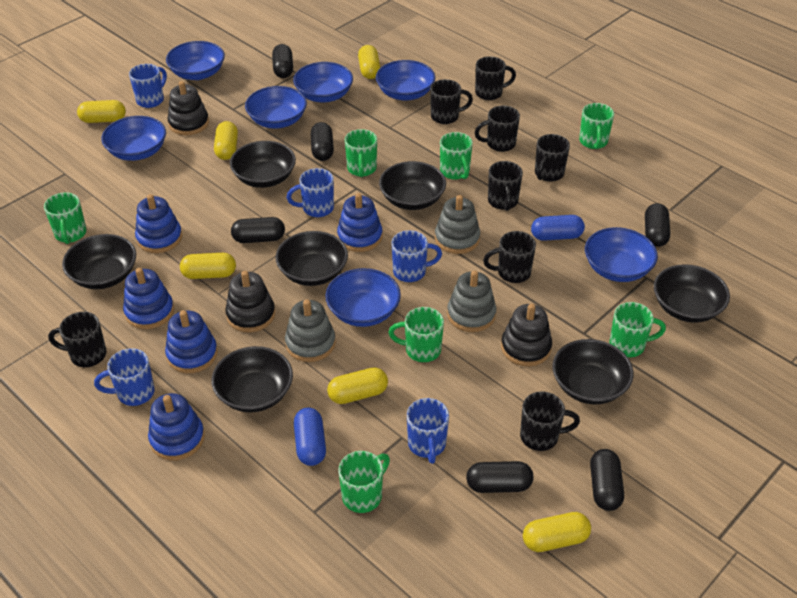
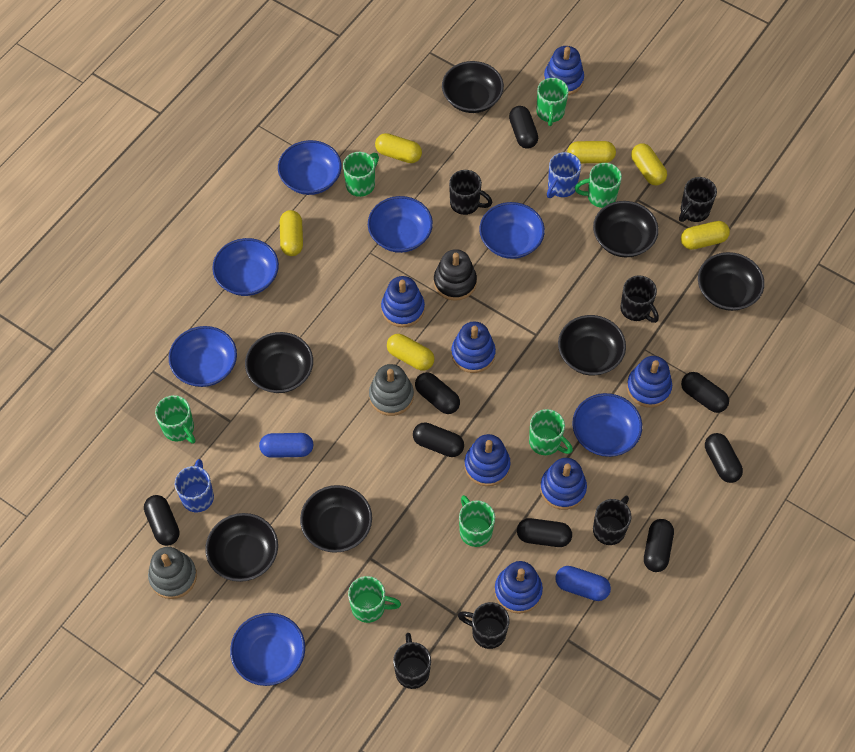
black capsule: 6 -> 8
black mug: 8 -> 6
black stacking toy: 3 -> 1
blue mug: 5 -> 2
blue stacking toy: 5 -> 7
grey stacking toy: 3 -> 2

